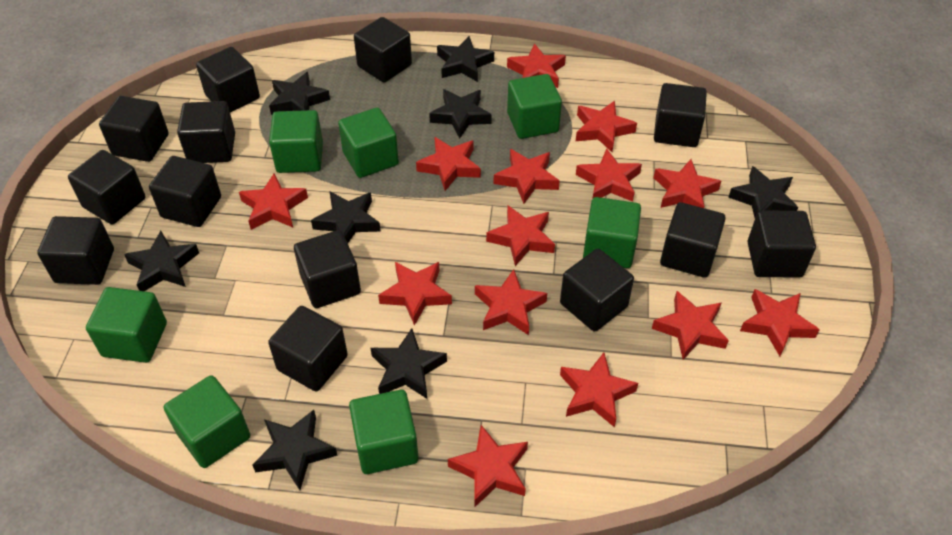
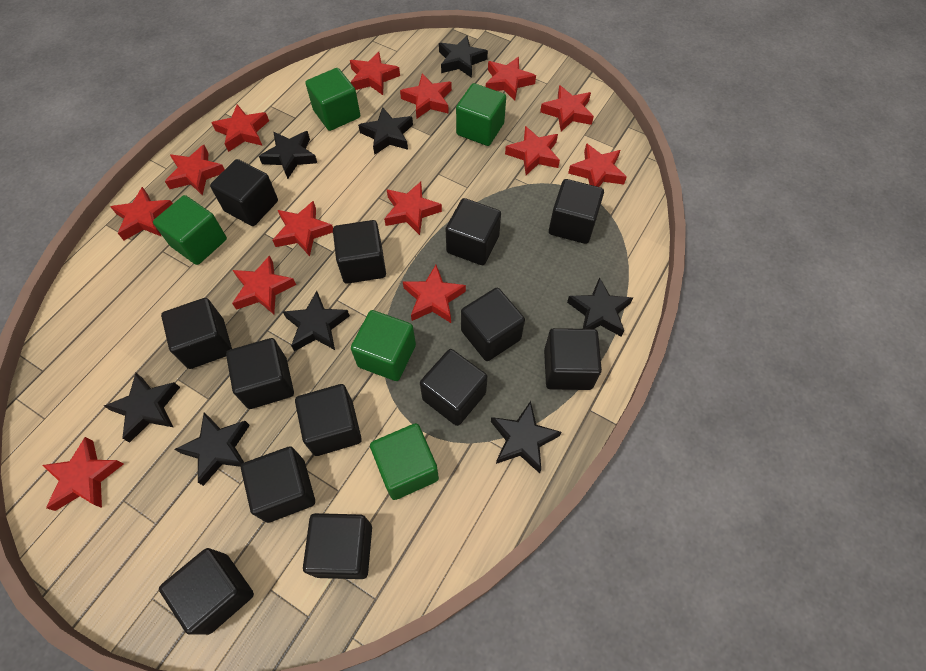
green cube: 7 -> 5

